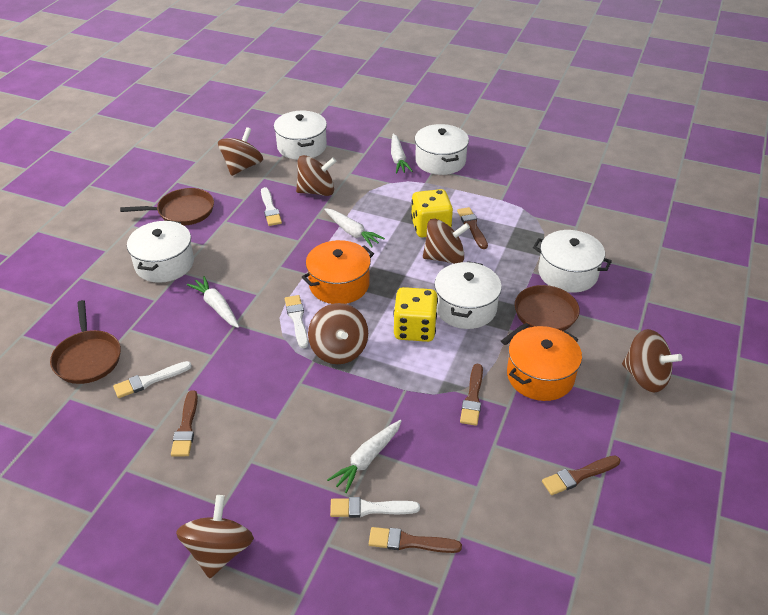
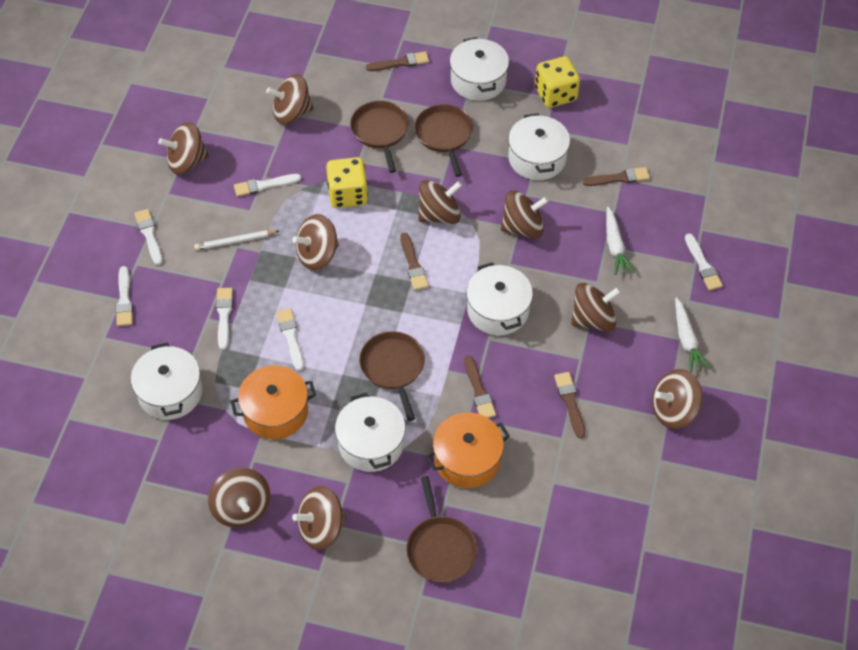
brown pan: 3 -> 4
brown spinning top: 6 -> 9
white brush: 4 -> 6
white carrot: 4 -> 2
white pencil: 0 -> 1

